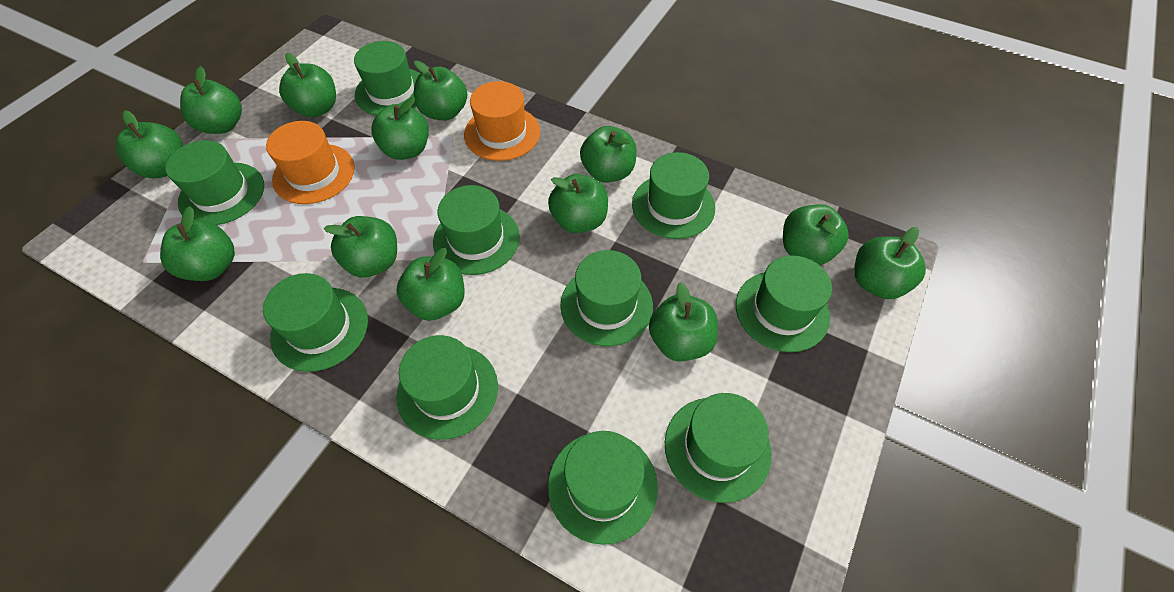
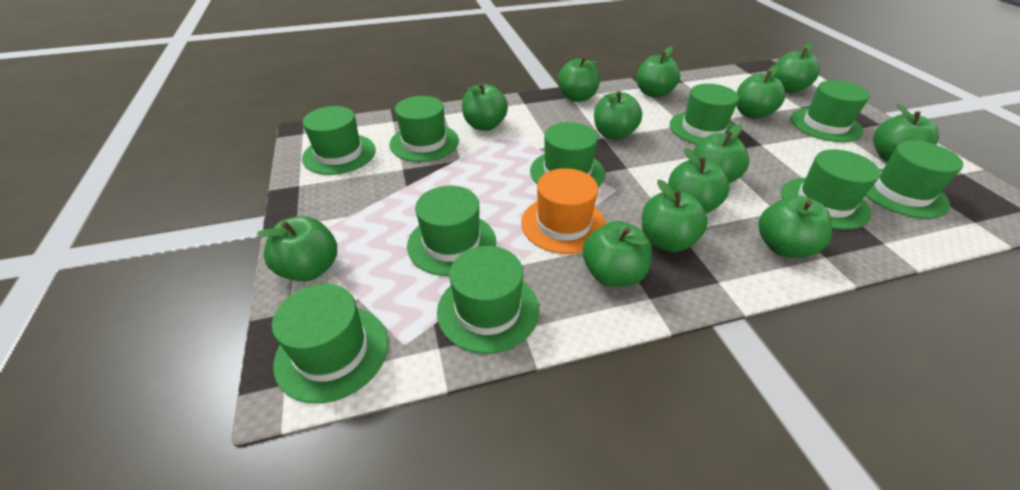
orange hat: 2 -> 1

